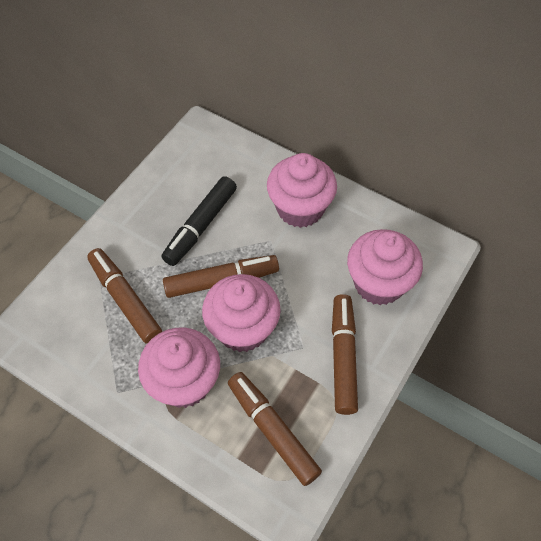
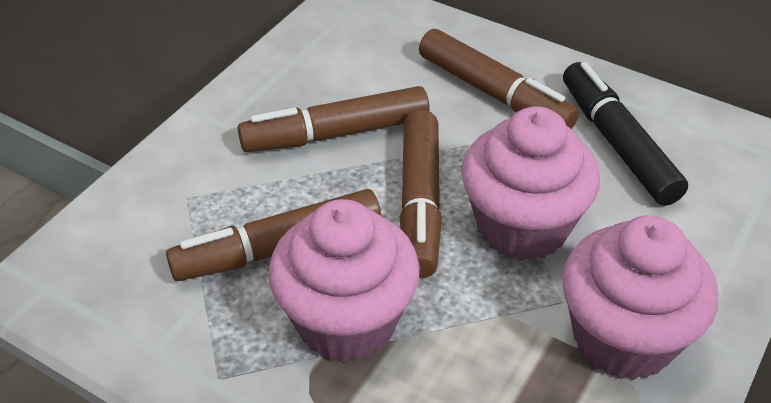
pink cupcake: 4 -> 3

